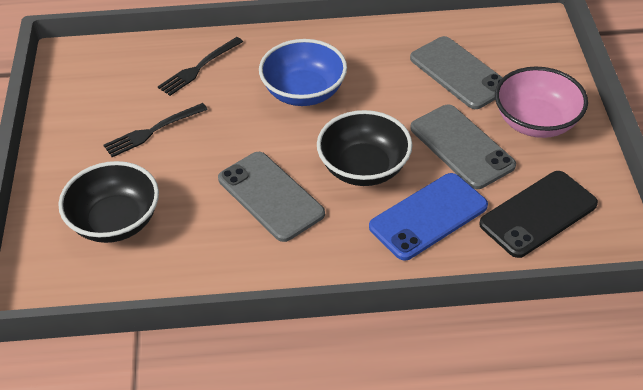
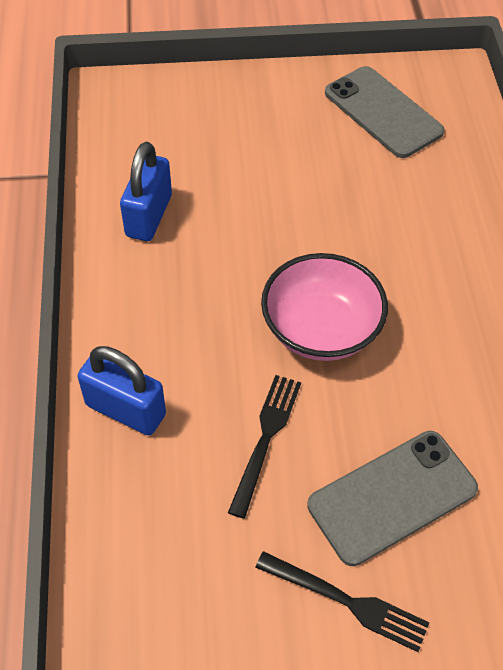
black bowl: 2 -> 0
black phone: 1 -> 0
blue bowl: 1 -> 0
blue padlock: 0 -> 2
blue phone: 1 -> 0
grey phone: 3 -> 2

